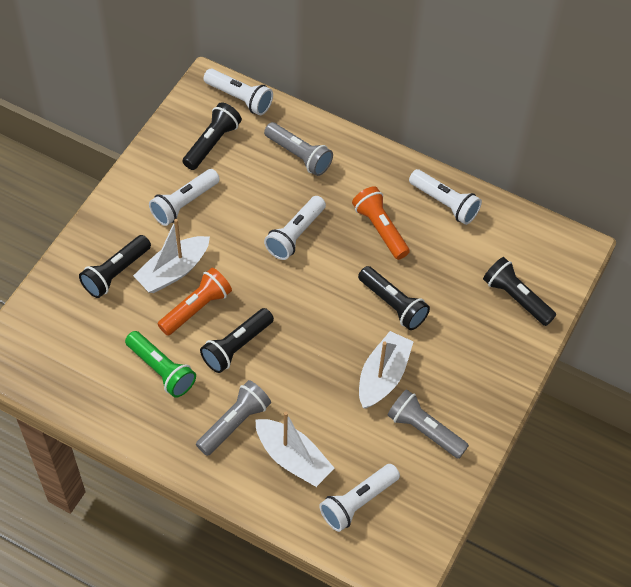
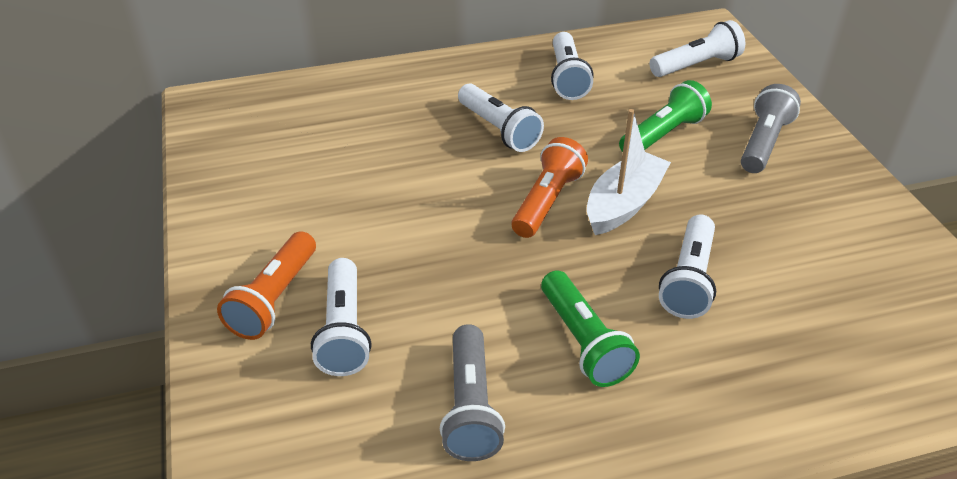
black flashlight: 5 -> 0
green flashlight: 1 -> 2
grey flashlight: 3 -> 2
white boat: 3 -> 1

